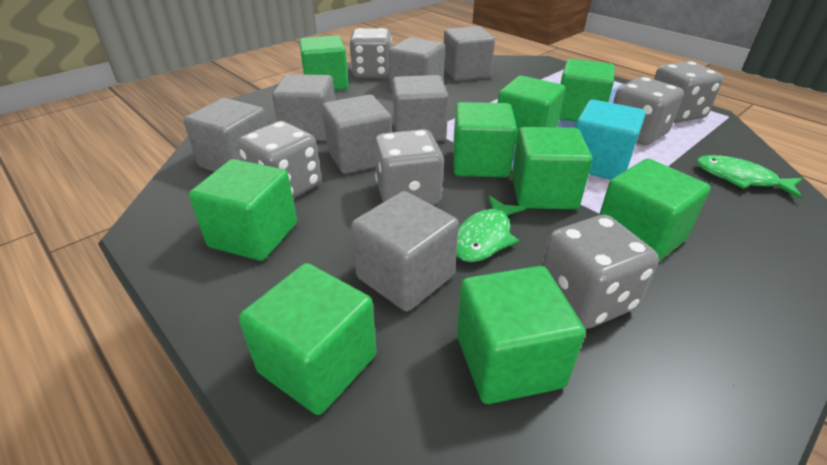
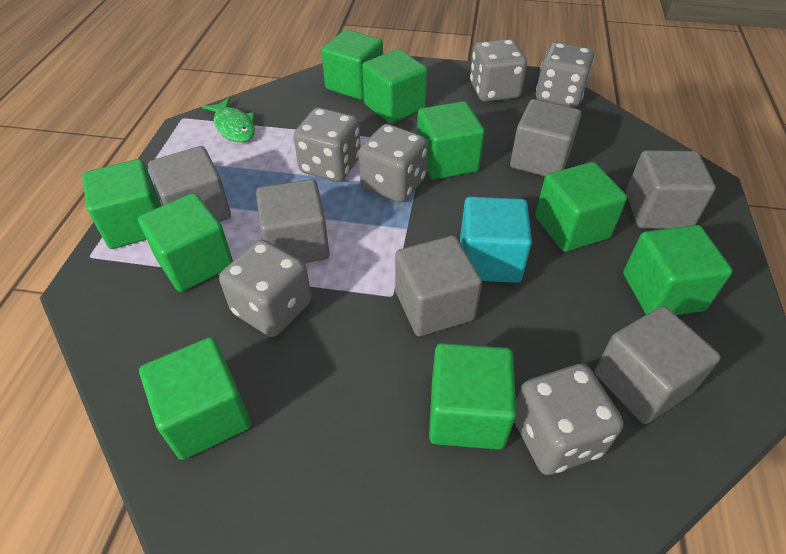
green fish: 2 -> 1
grey cube: 7 -> 6

